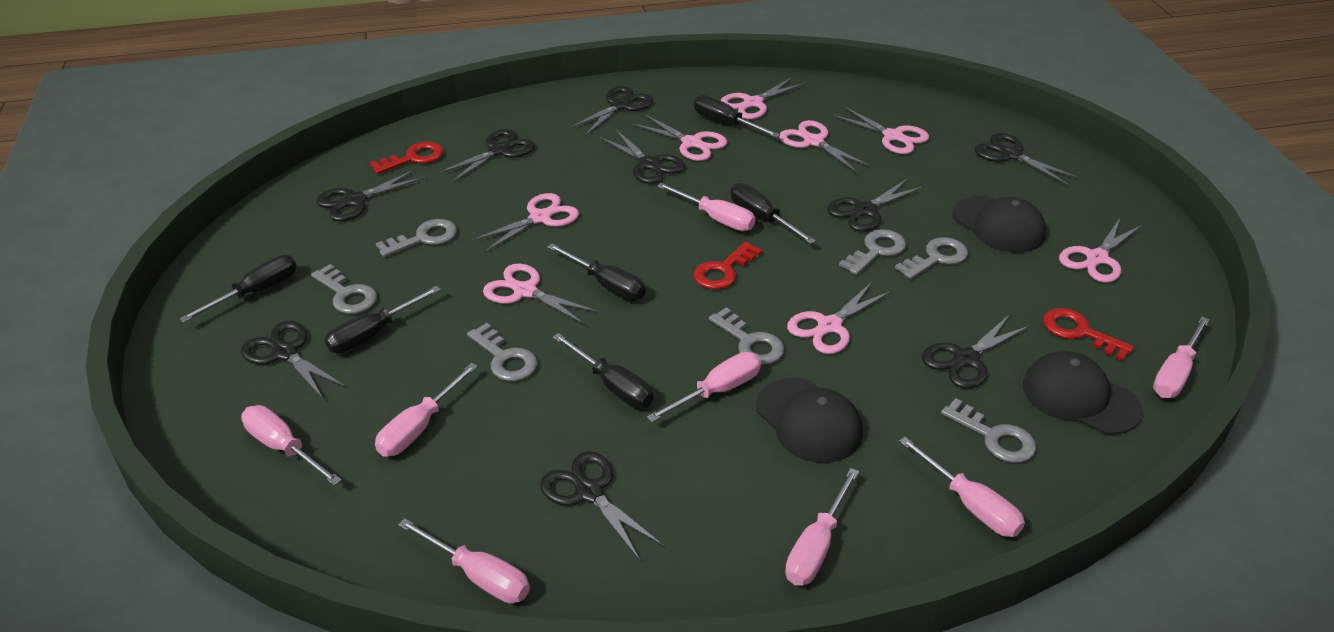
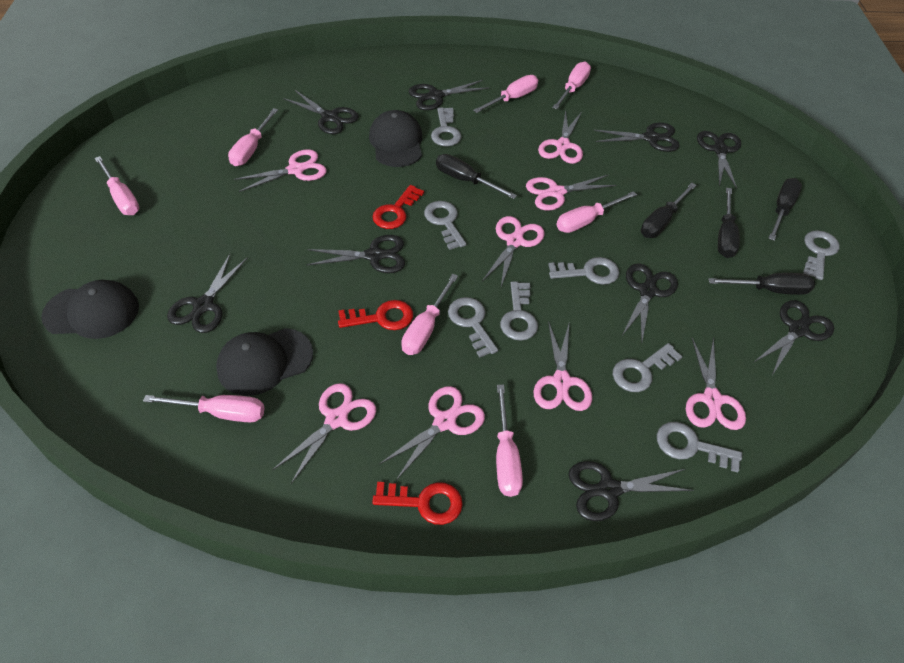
black screwdriver: 6 -> 5
grey key: 7 -> 8

